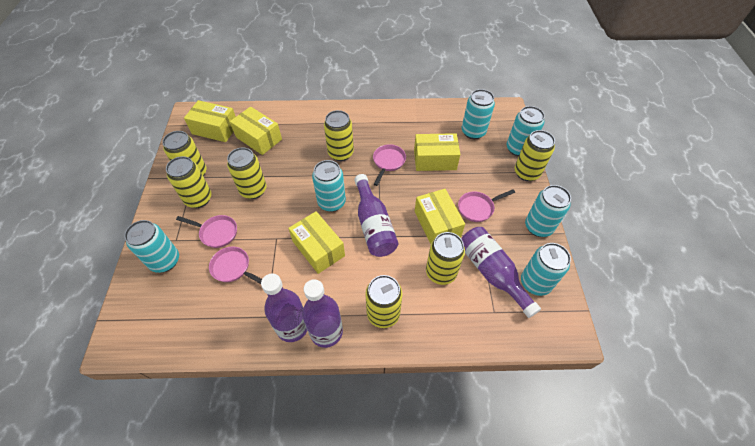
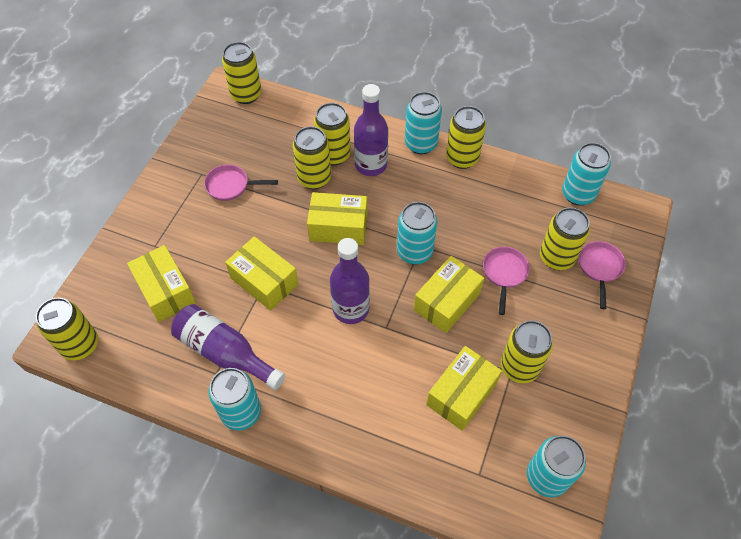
pink pan: 4 -> 3
purple bottle: 4 -> 3
turquoise can: 6 -> 5

